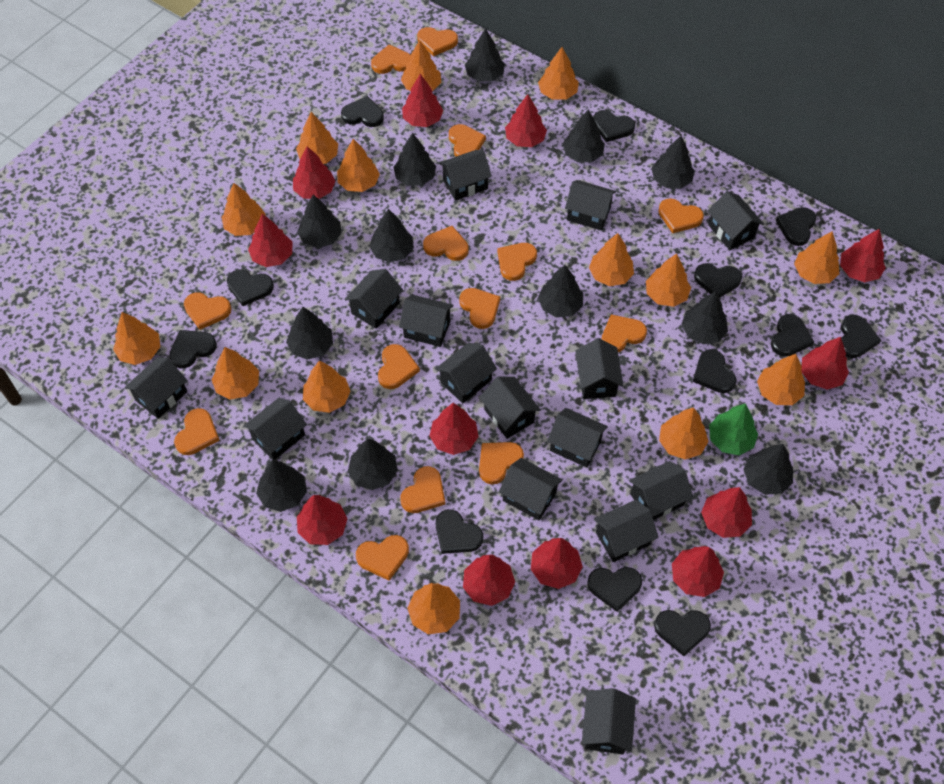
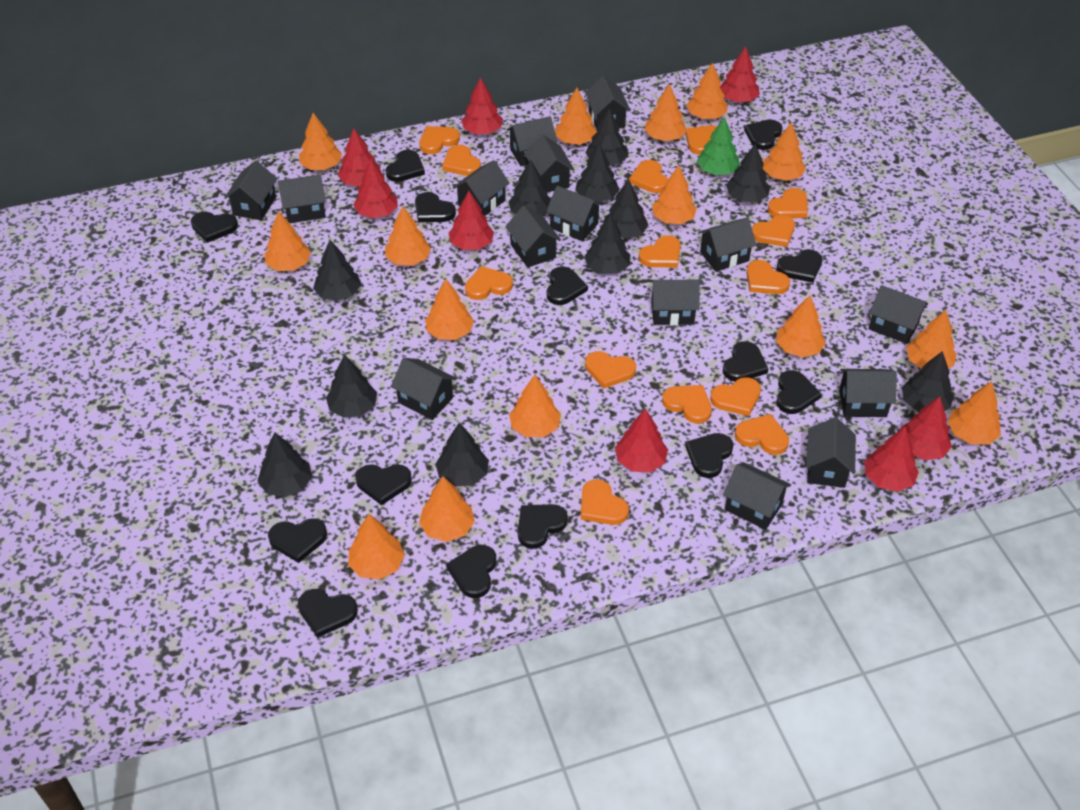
black heart: 12 -> 14
black tree: 12 -> 11
orange tree: 14 -> 15
red tree: 12 -> 8

